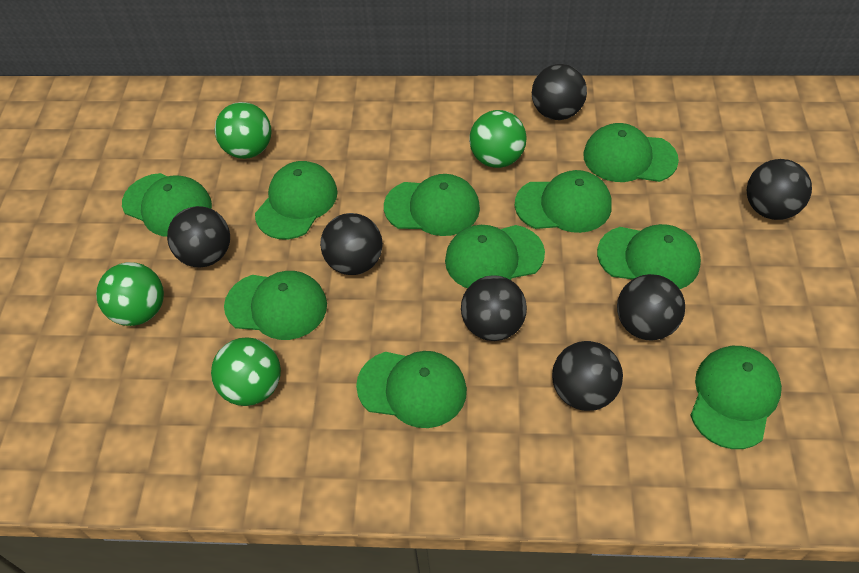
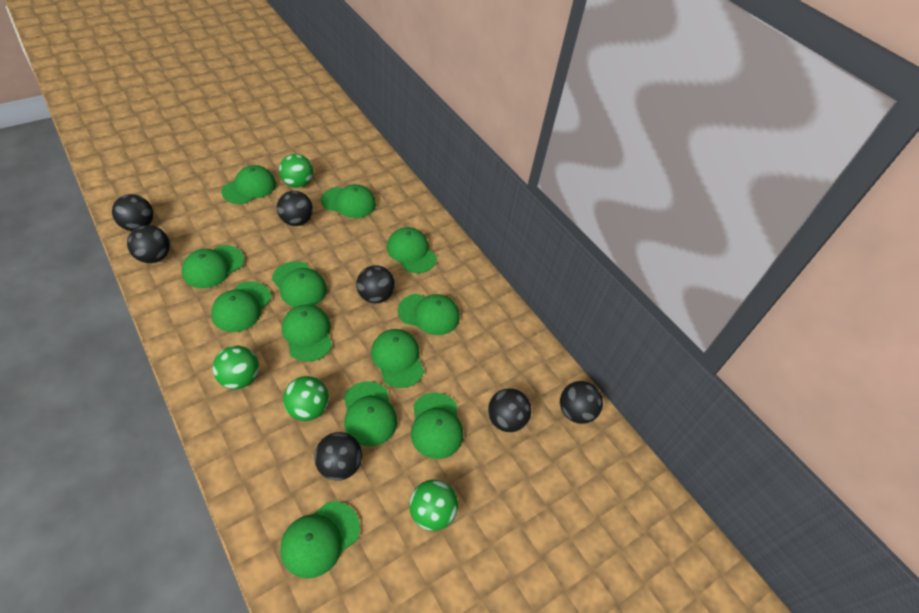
green cap: 10 -> 12

